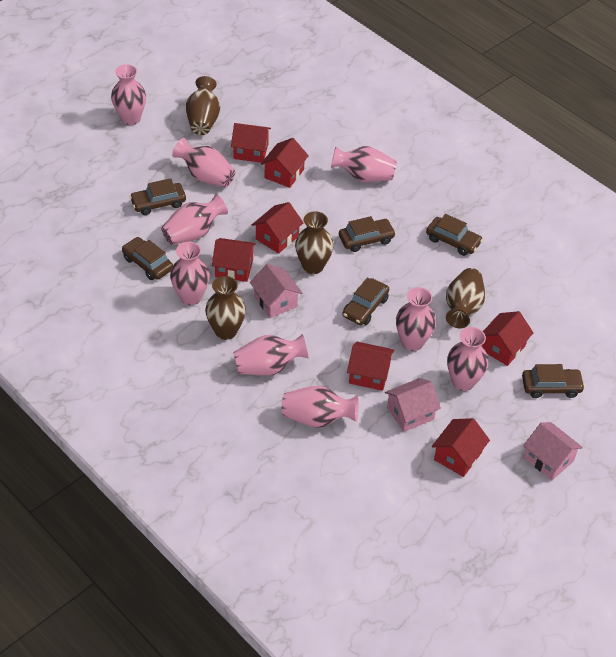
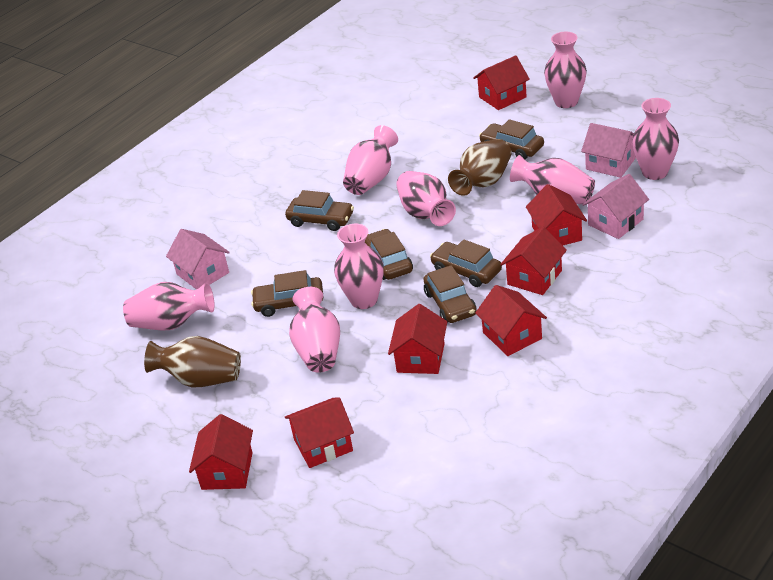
brown vase: 4 -> 2
pink vase: 9 -> 8

